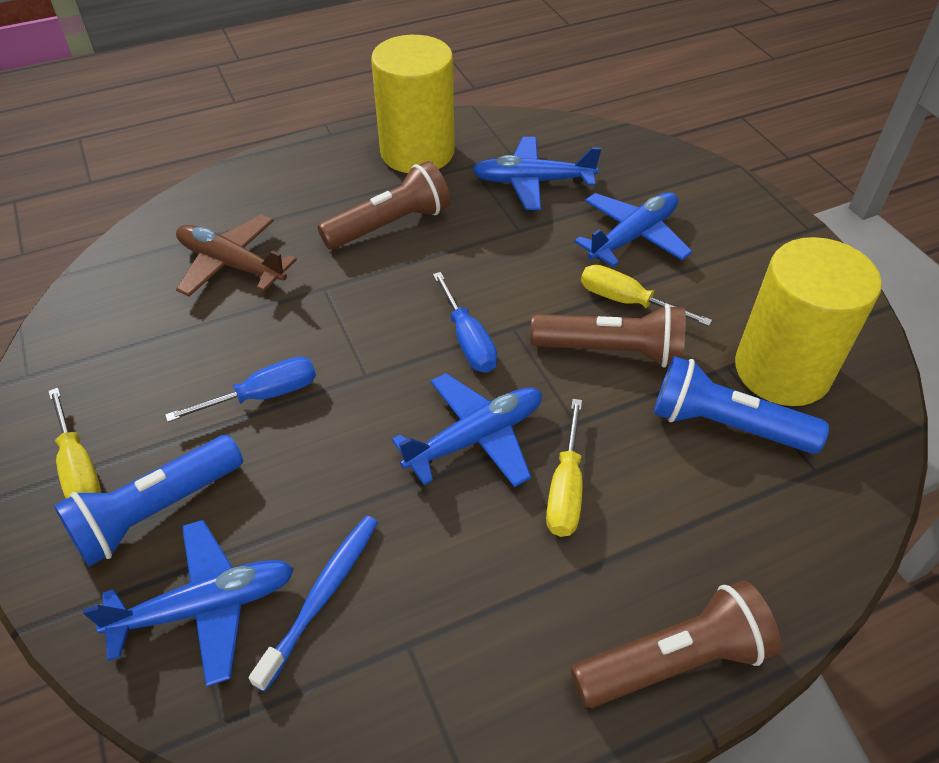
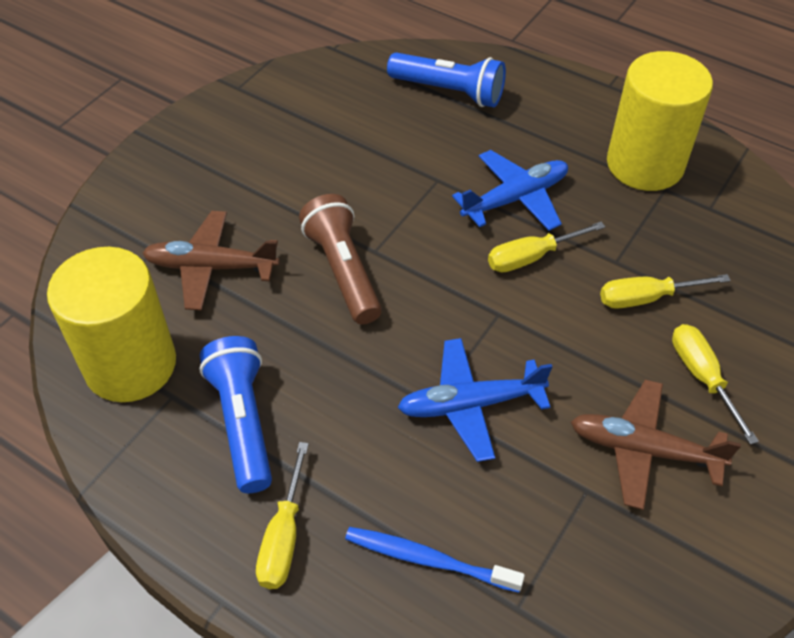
blue plane: 4 -> 2
blue screwdriver: 2 -> 0
brown flashlight: 3 -> 1
brown plane: 1 -> 2
yellow screwdriver: 3 -> 4

